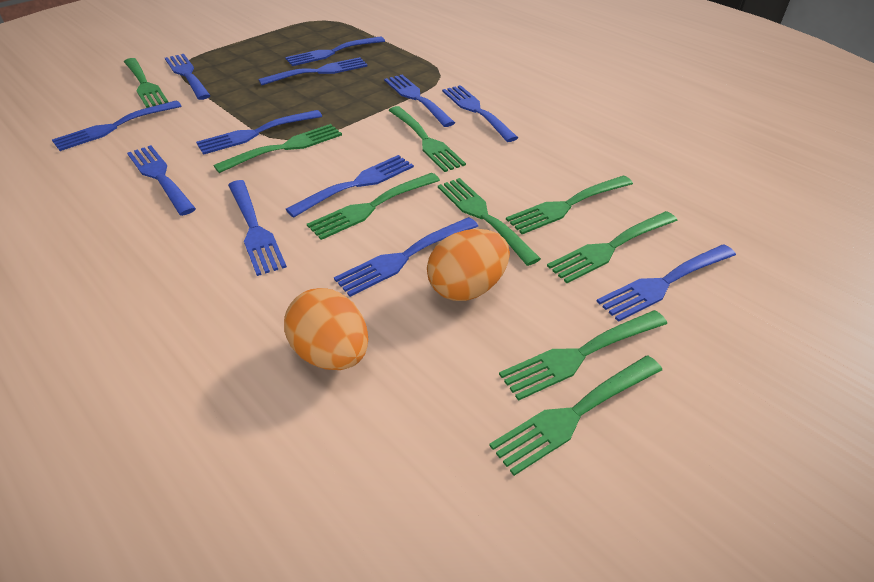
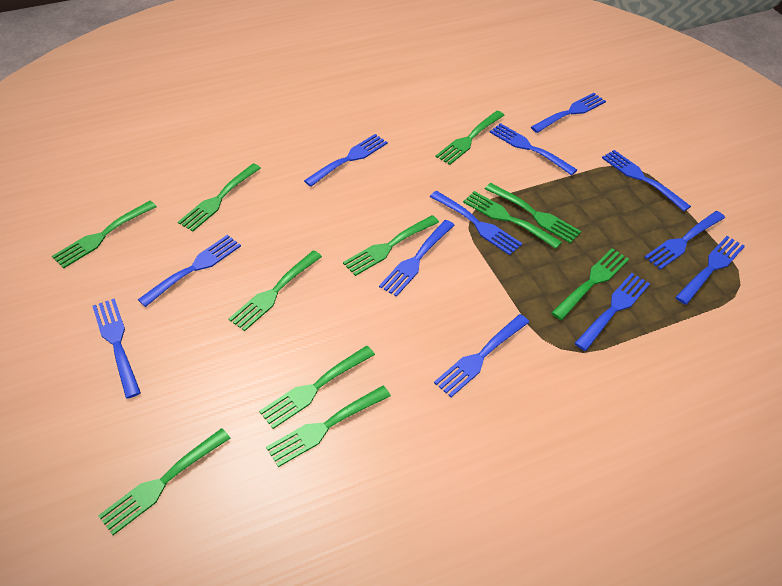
green fork: 9 -> 11
orange egg: 2 -> 0

